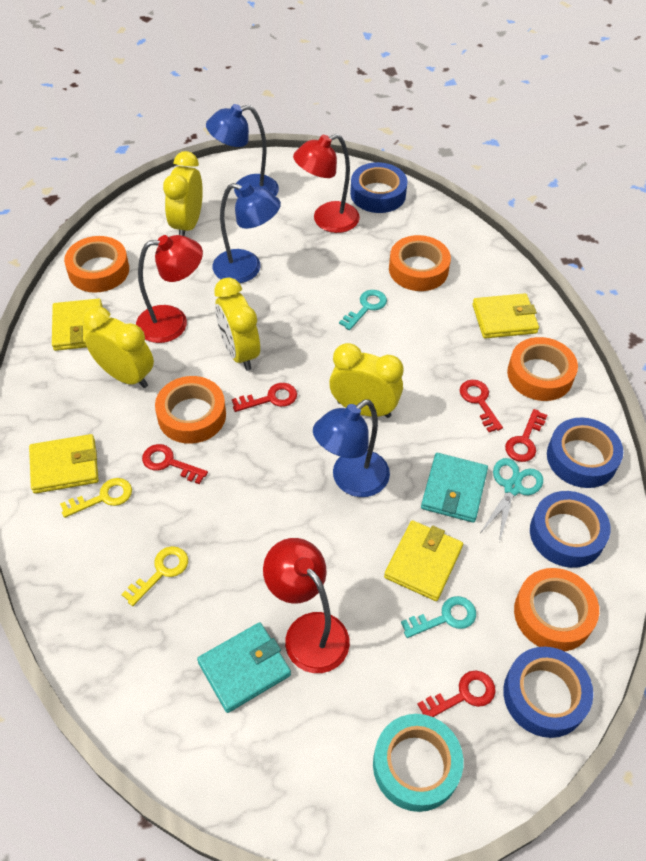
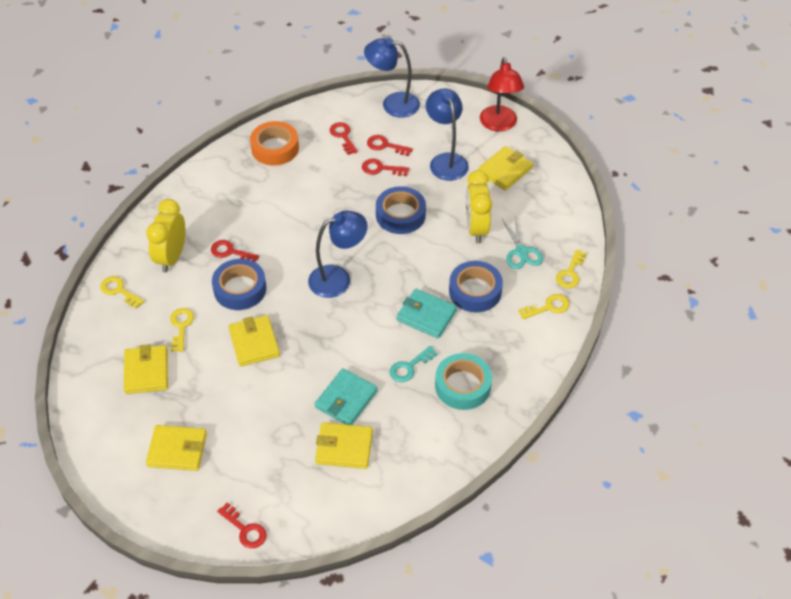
blue tape: 4 -> 3
orange tape: 5 -> 1
red lamp: 3 -> 1
turquoise key: 2 -> 1
yellow clock: 4 -> 2
yellow key: 2 -> 4
yellow wallet: 4 -> 5

